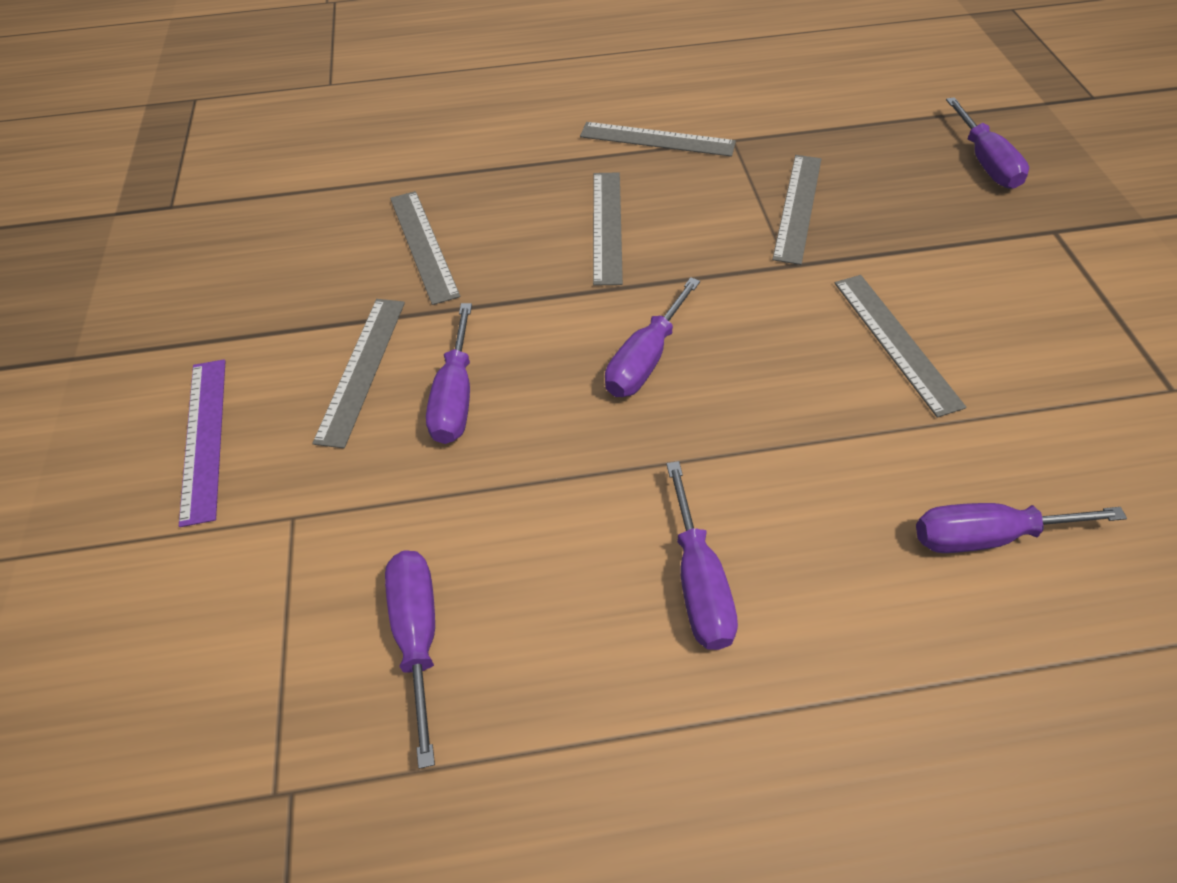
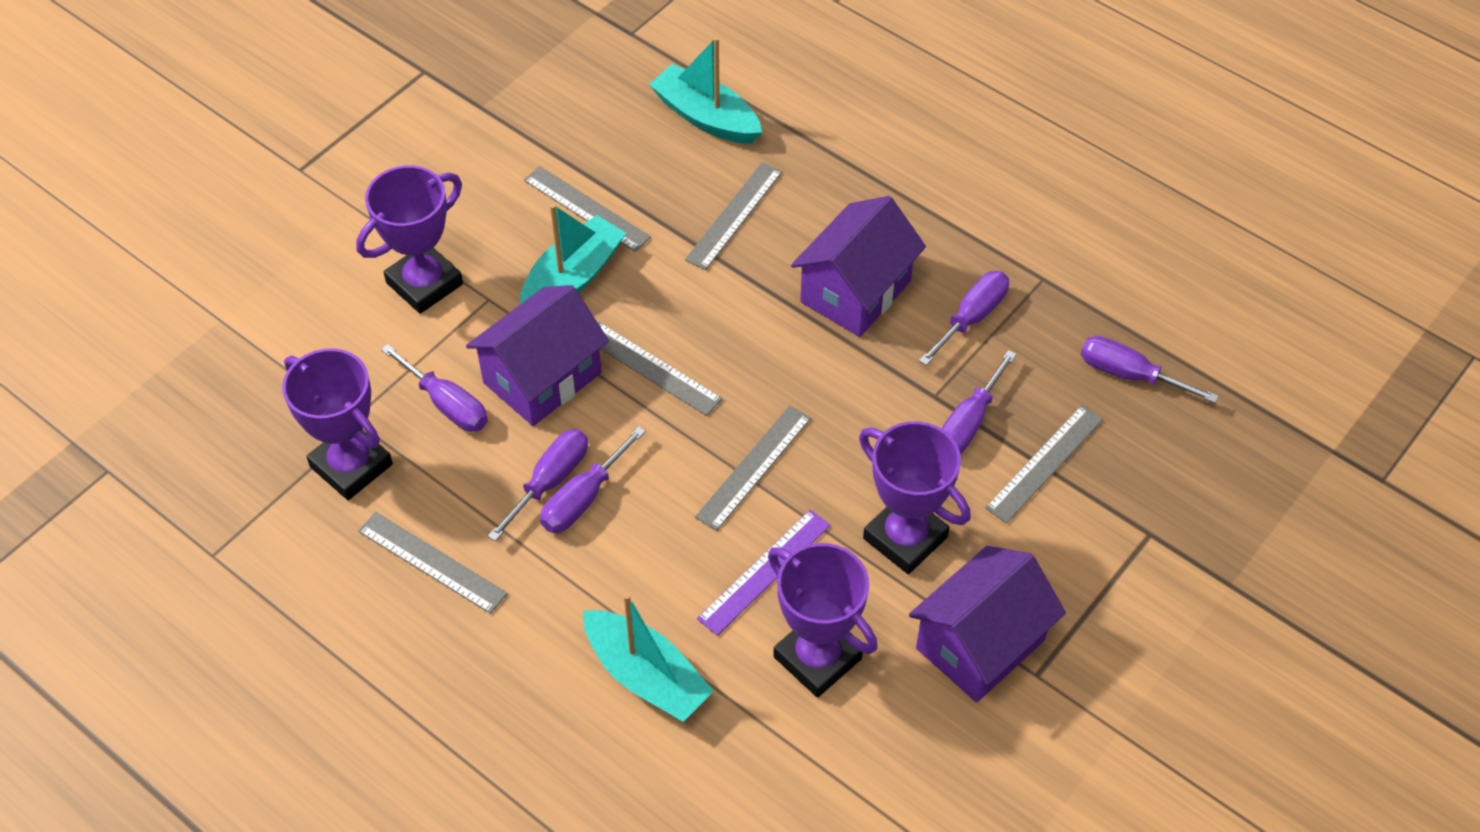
purple house: 0 -> 3
purple trophy: 0 -> 4
turquoise boat: 0 -> 3

